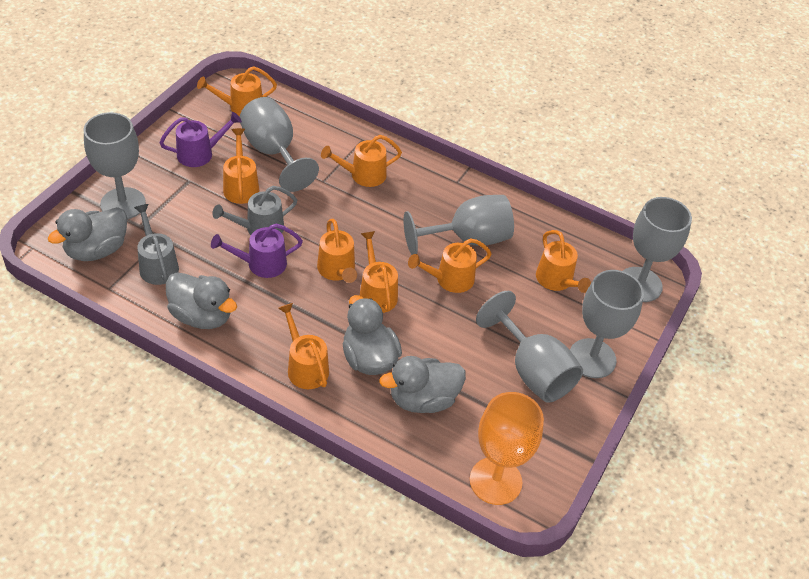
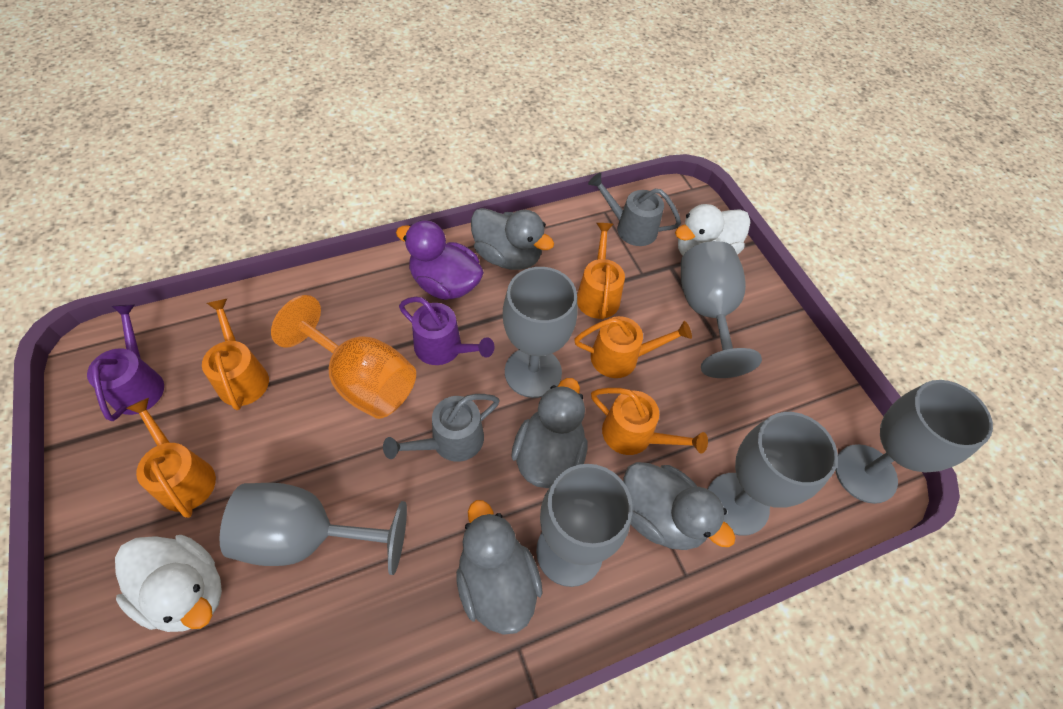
orange watering can: 8 -> 5
purple duck: 0 -> 1
white duck: 0 -> 2

